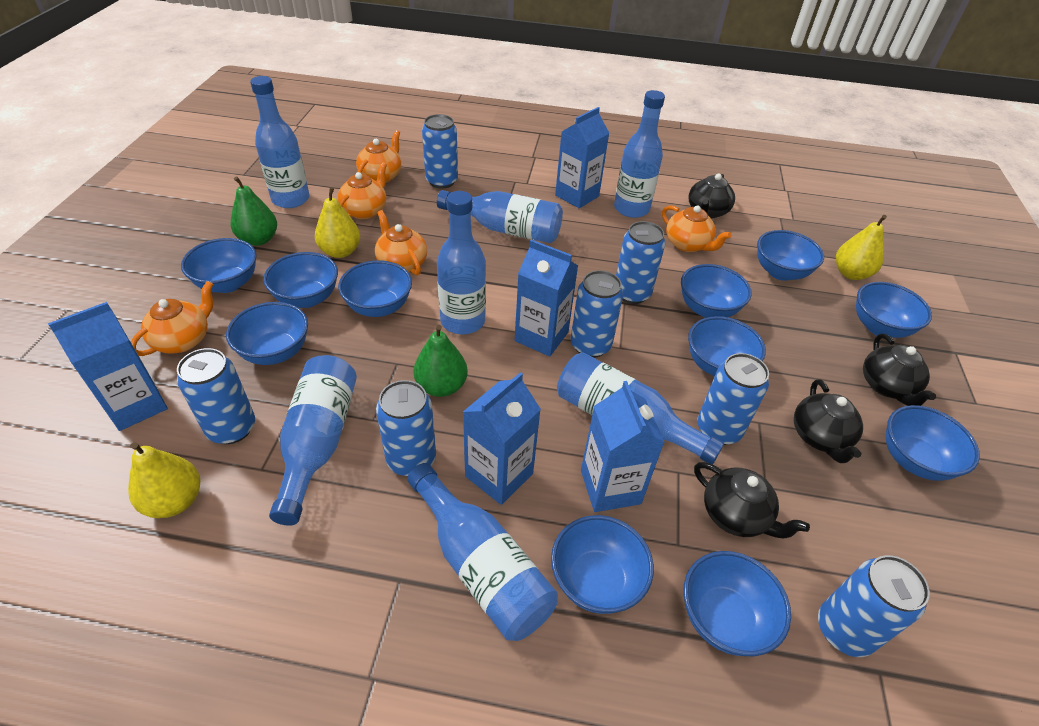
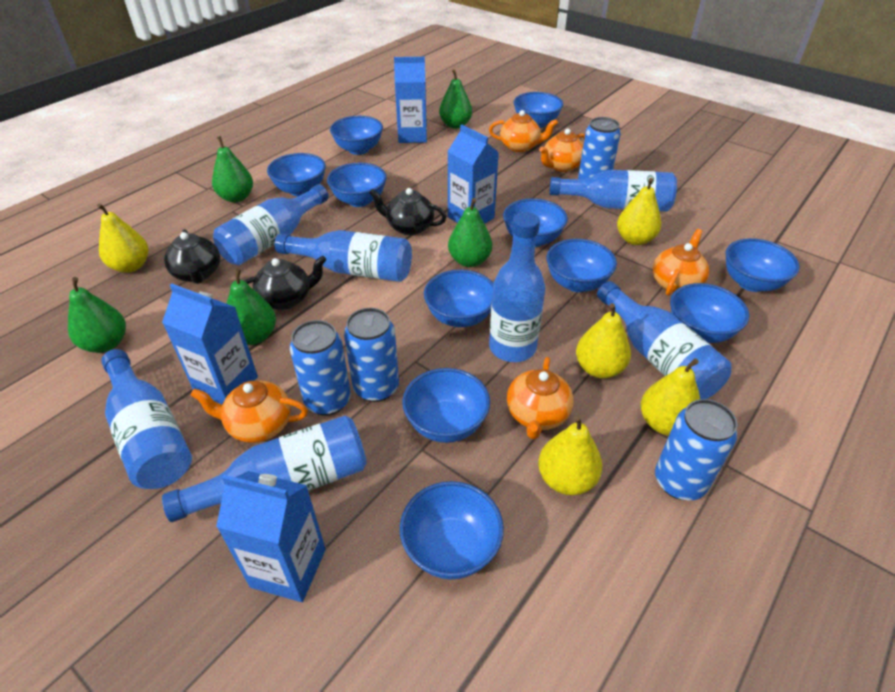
black teapot: 4 -> 3
blue can: 7 -> 4
blue carton: 5 -> 4
green pear: 2 -> 5
yellow pear: 3 -> 5

